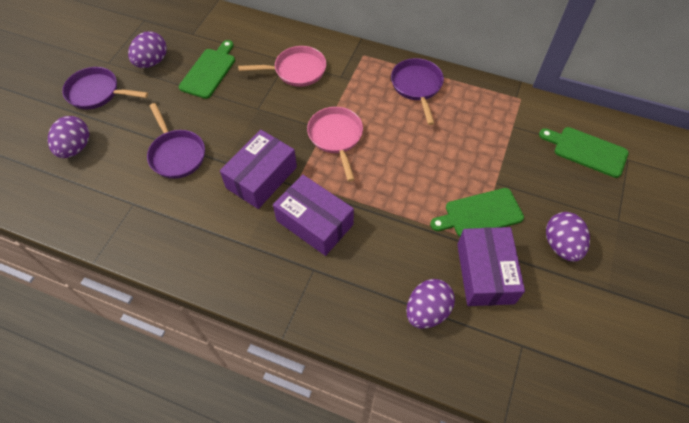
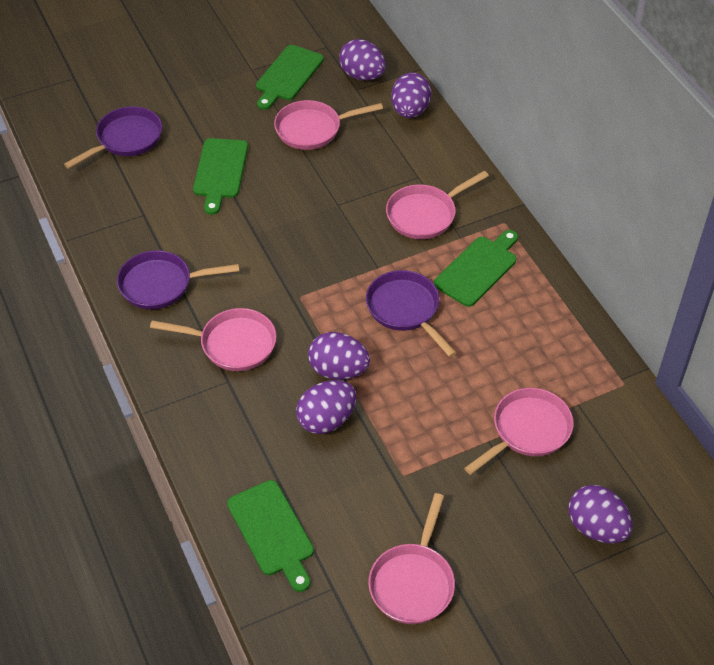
green cutting board: 3 -> 4
pink pan: 2 -> 5
purple box: 3 -> 0
purple egg: 4 -> 5

